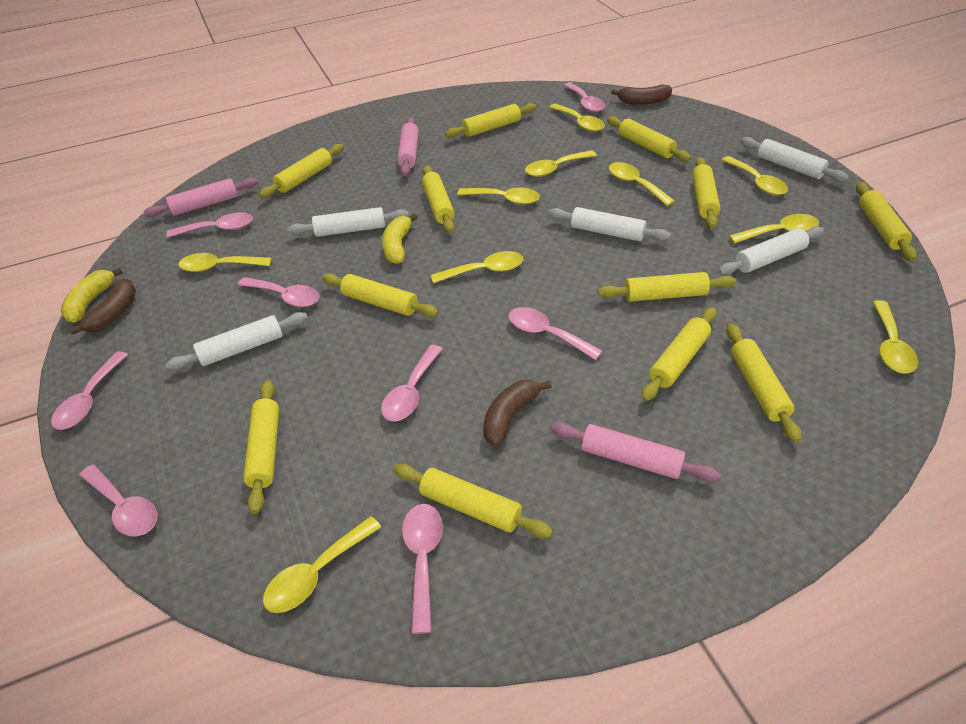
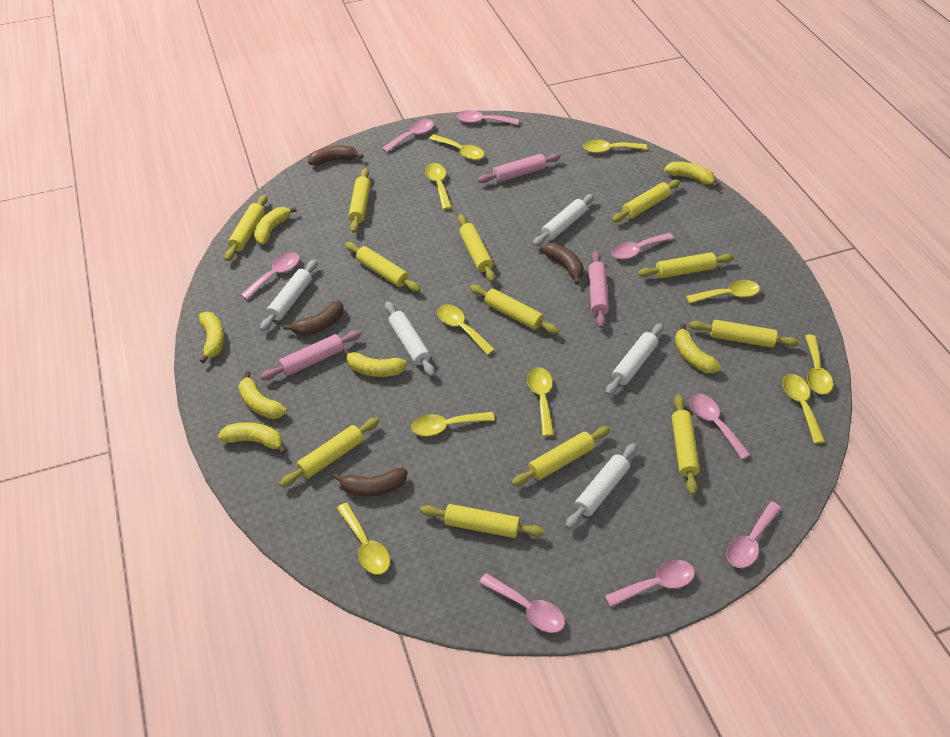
brown banana: 3 -> 4
yellow banana: 2 -> 7

